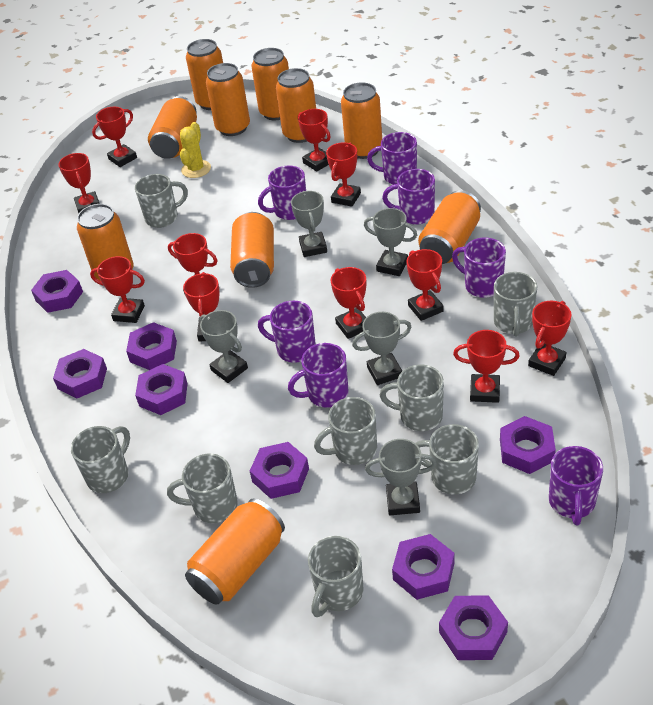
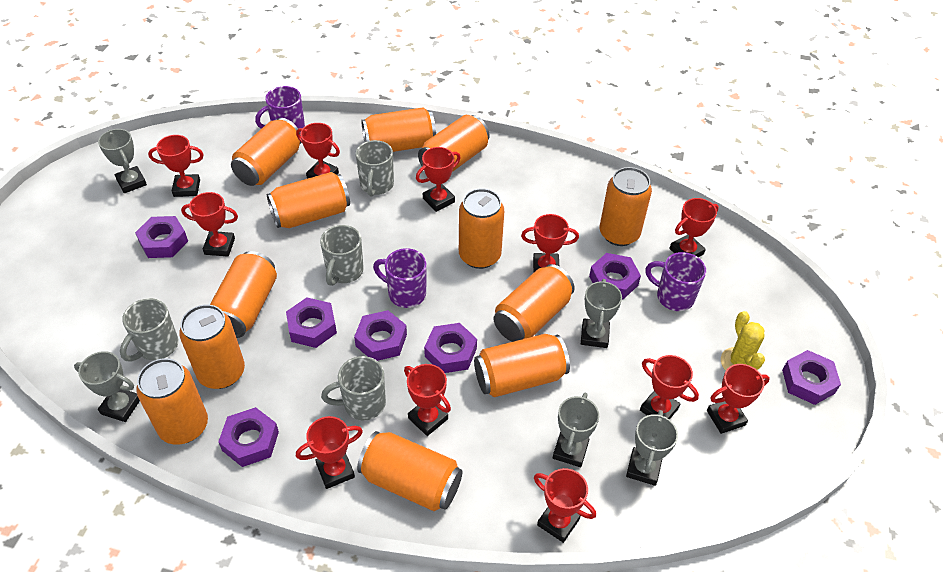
grey mug: 8 -> 4
orange can: 10 -> 12
purple mug: 7 -> 3
purple nut: 8 -> 7

